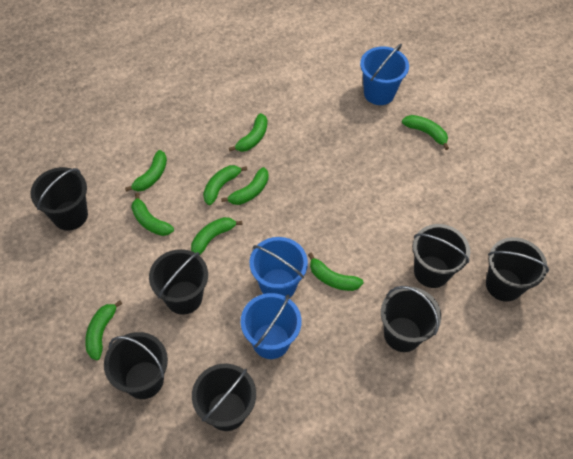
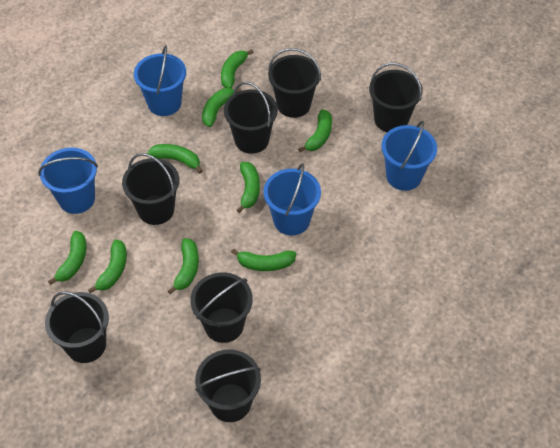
blue bucket: 3 -> 4

